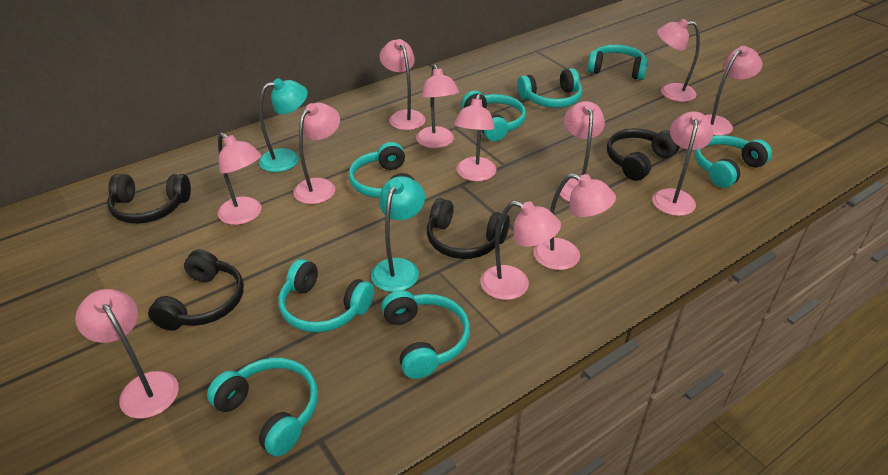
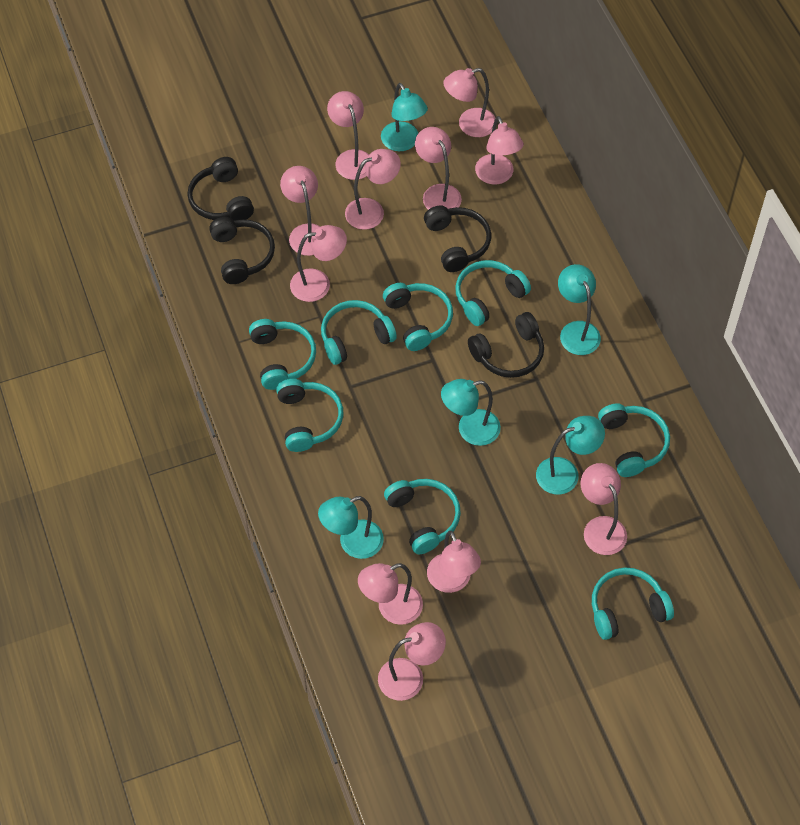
pink lamp: 12 -> 11
turquoise lamp: 2 -> 5

